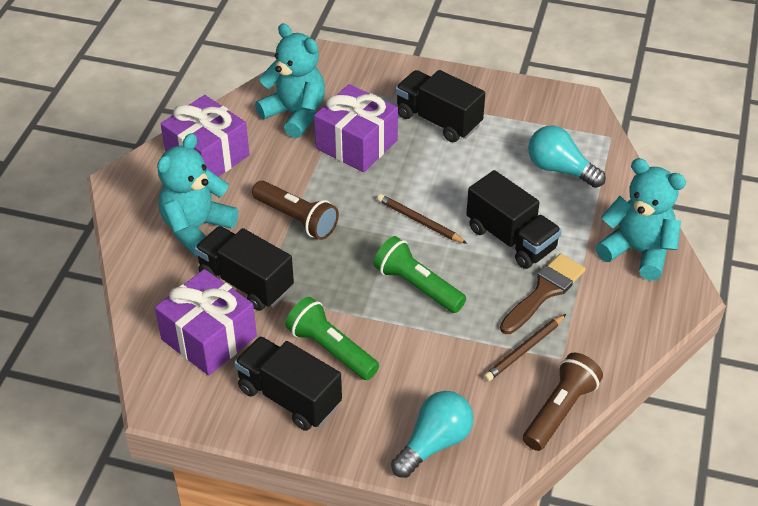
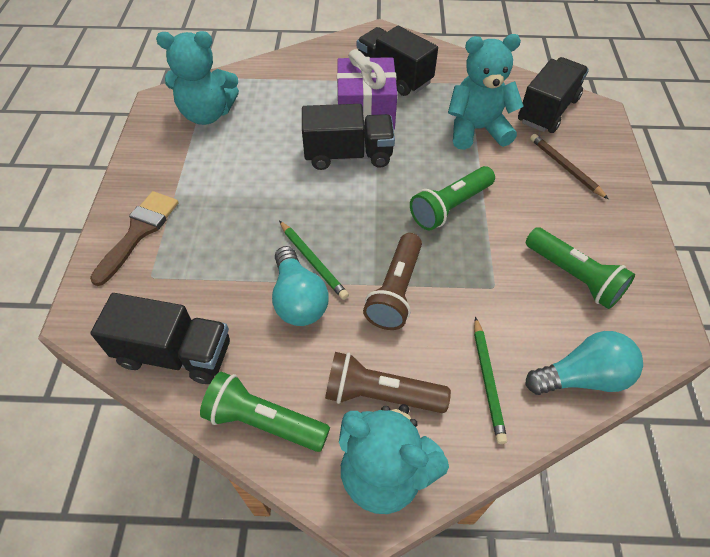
brown pencil: 2 -> 1
green flashlight: 2 -> 3
green pencil: 0 -> 2
purple gift: 3 -> 1

